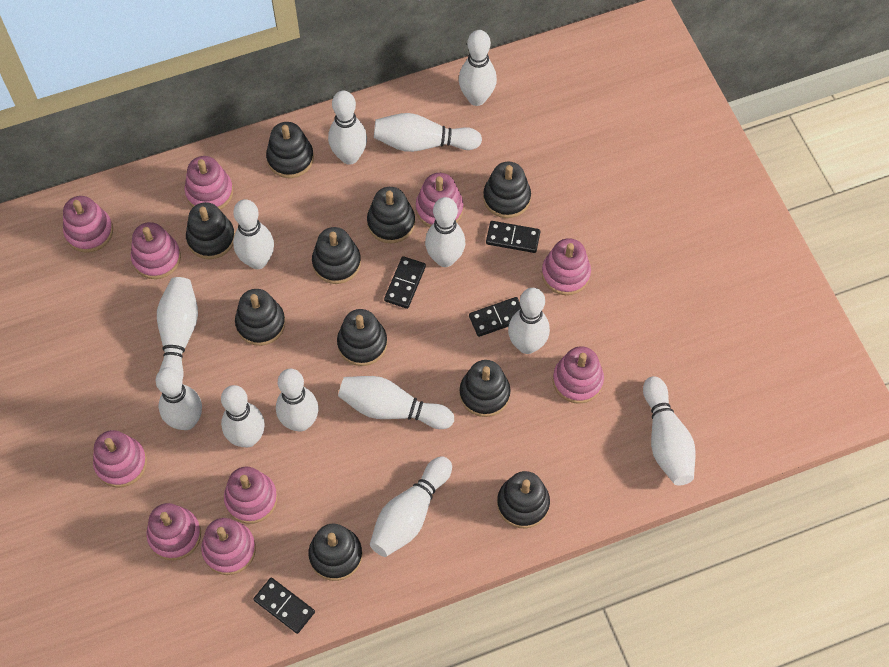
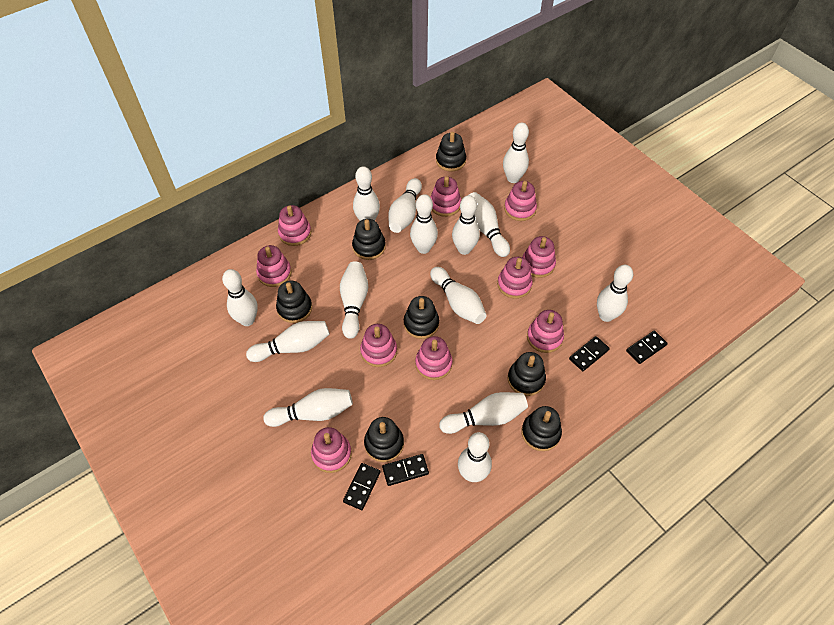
black stacking toy: 10 -> 7
white bowling pin: 13 -> 14

